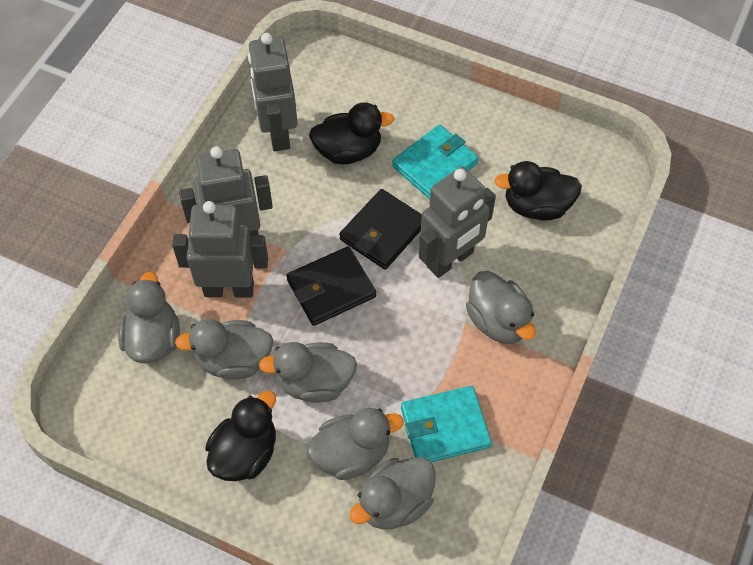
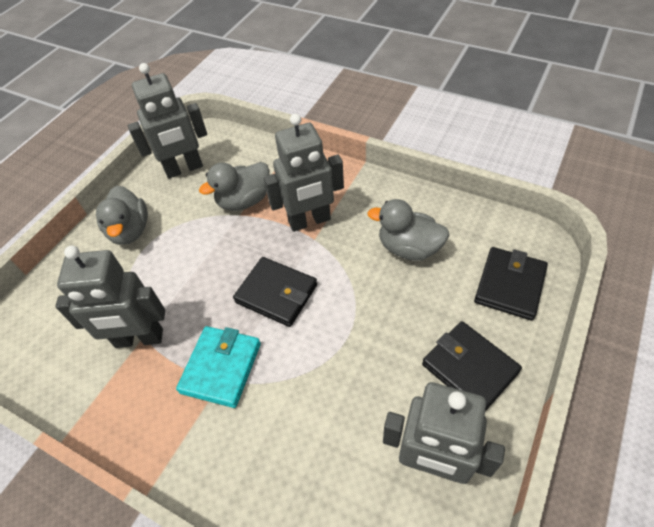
black duck: 3 -> 0
black wallet: 2 -> 3
grey duck: 6 -> 3
turquoise wallet: 2 -> 1

